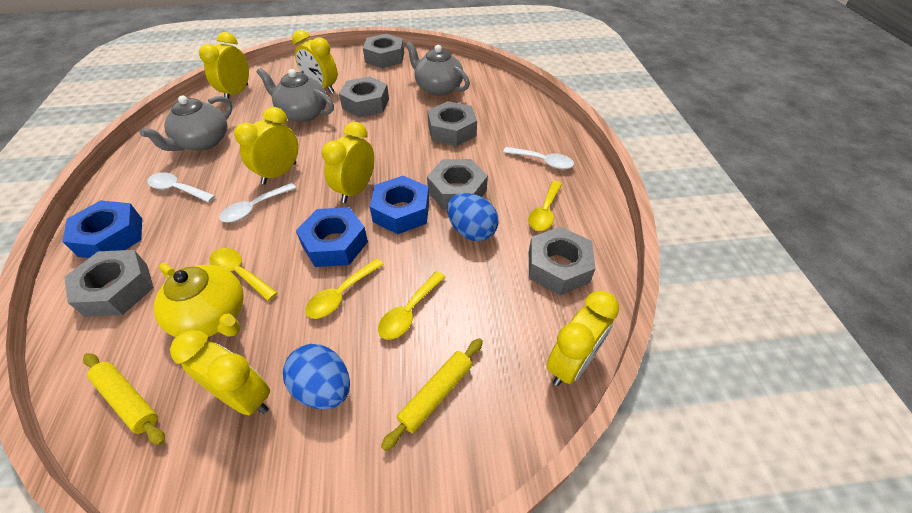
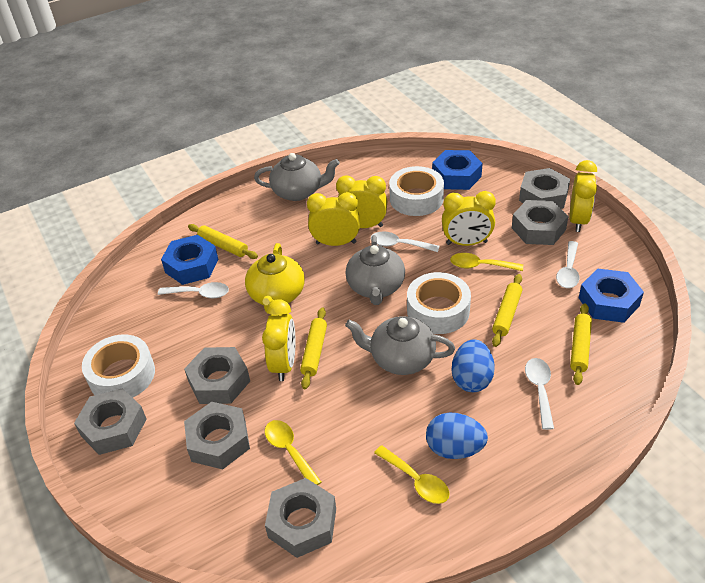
white spoon: 3 -> 4
white tape: 0 -> 3
yellow clock: 6 -> 5
yellow rolling pin: 2 -> 4
yellow spoon: 4 -> 3

